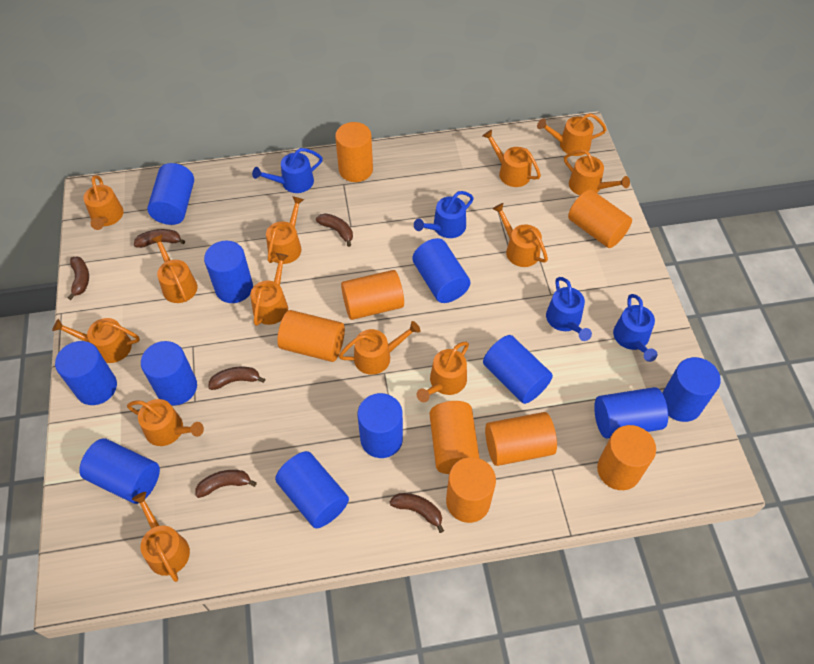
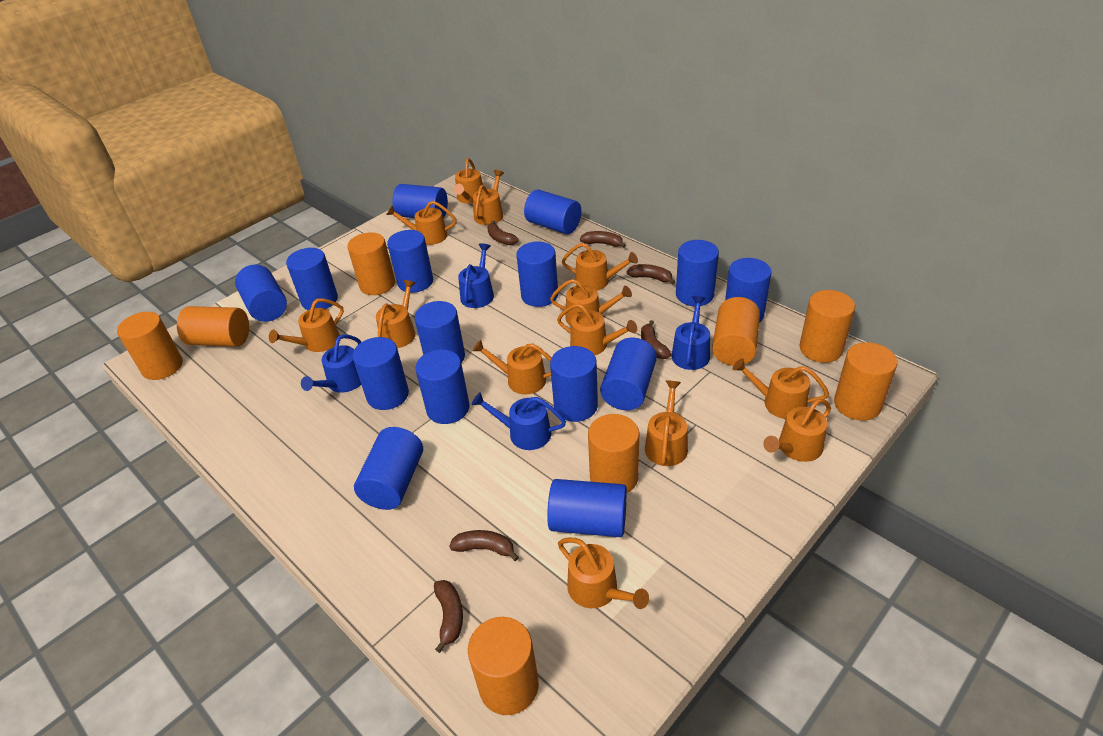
blue cylinder: 11 -> 15

